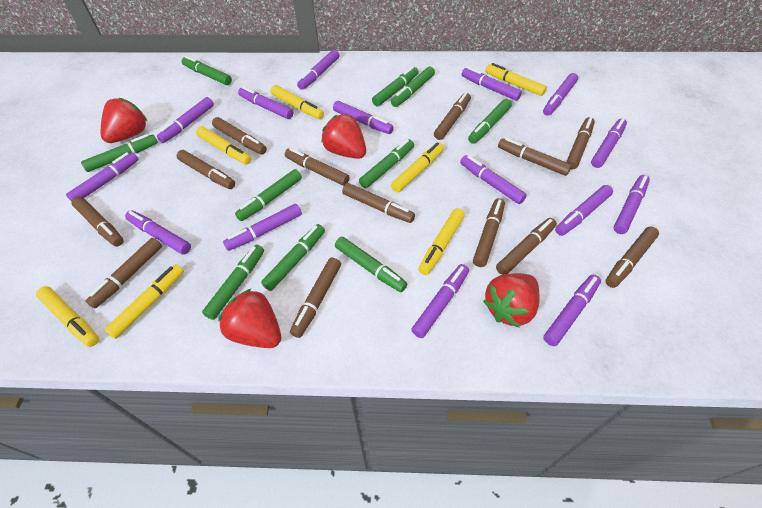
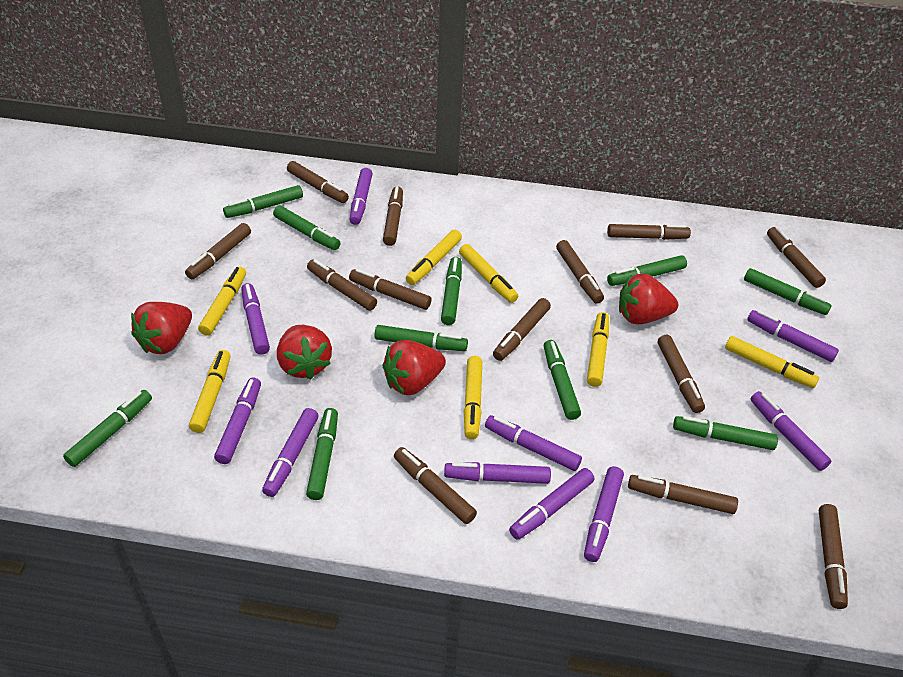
purple marker: 15 -> 10

